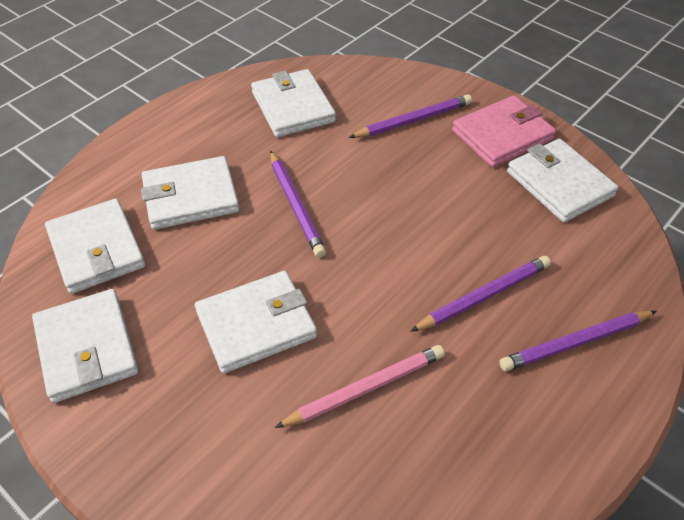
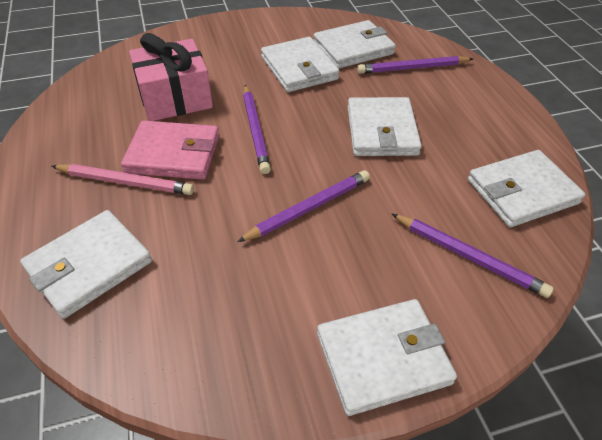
pink gift: 0 -> 1

